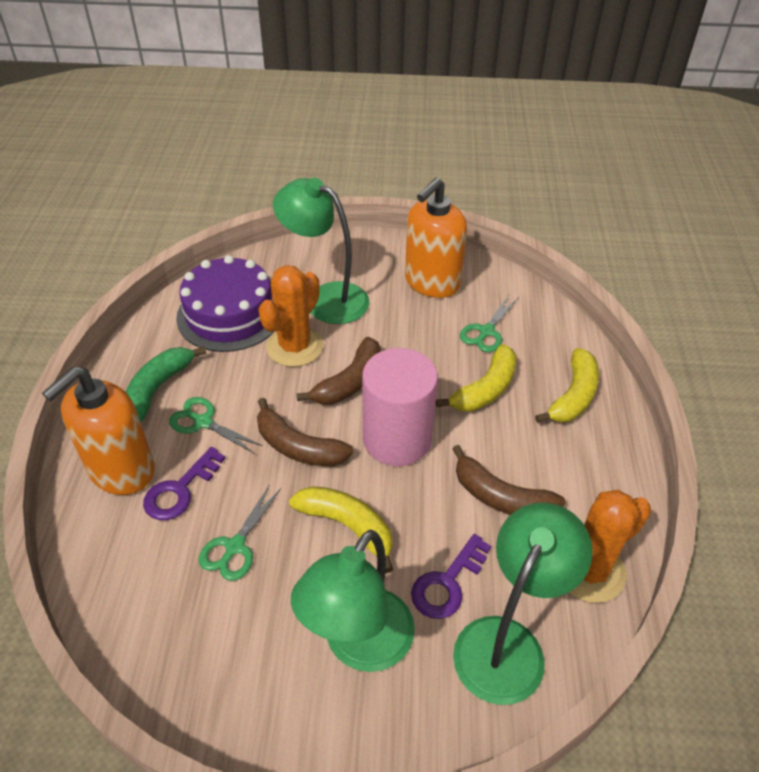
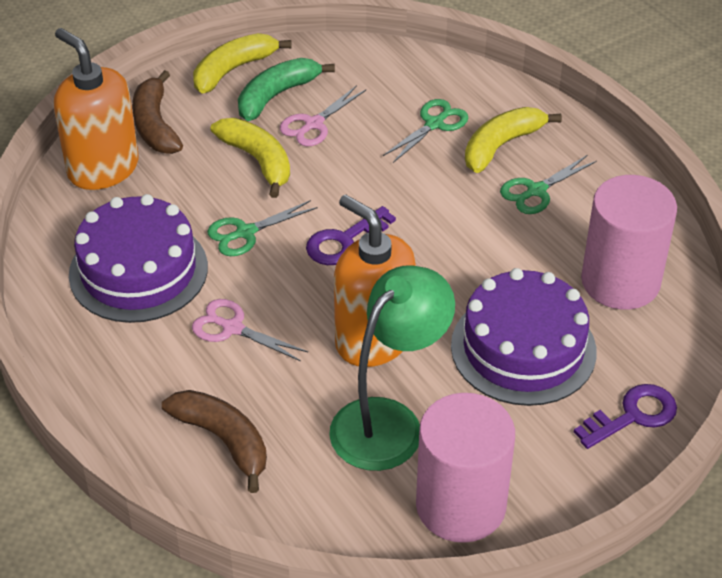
brown banana: 3 -> 2
green lamp: 3 -> 1
orange cactus: 2 -> 0
pink cylinder: 1 -> 2
pink scissors: 0 -> 2
purple cake: 1 -> 2

